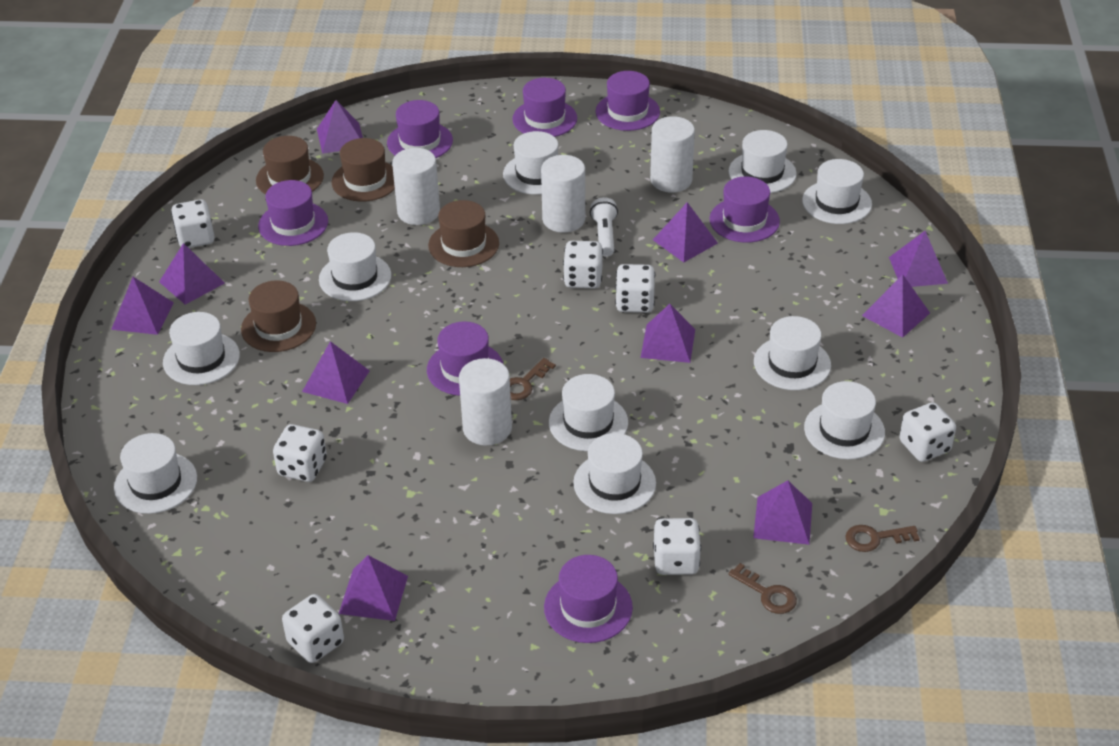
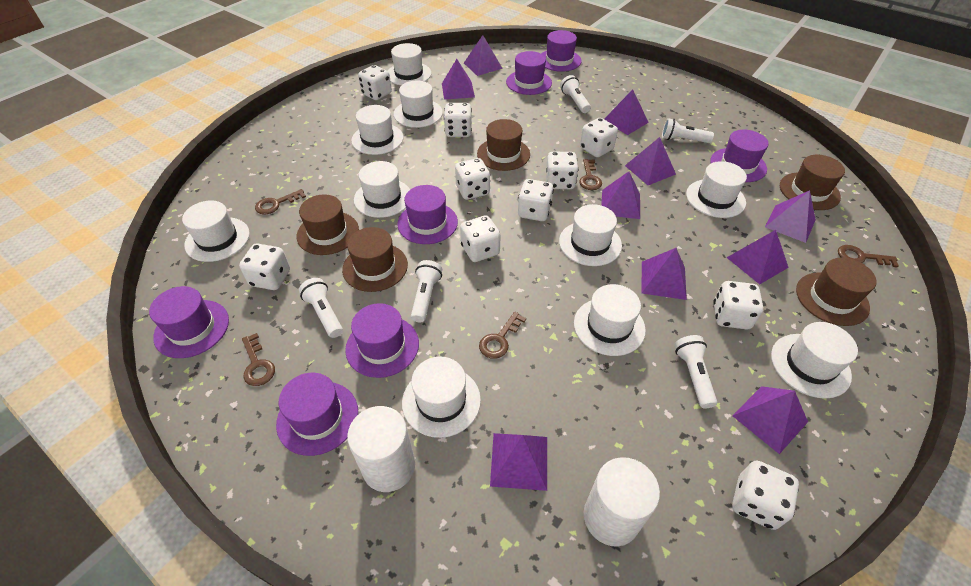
brown hat: 4 -> 5
brown key: 3 -> 5
white cylinder: 4 -> 2
white dice: 7 -> 10
white flashlight: 1 -> 5

